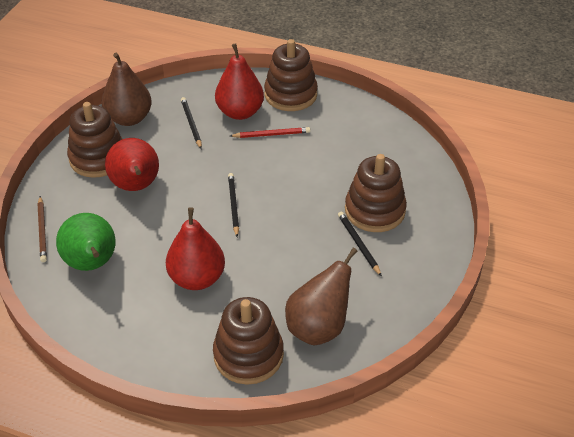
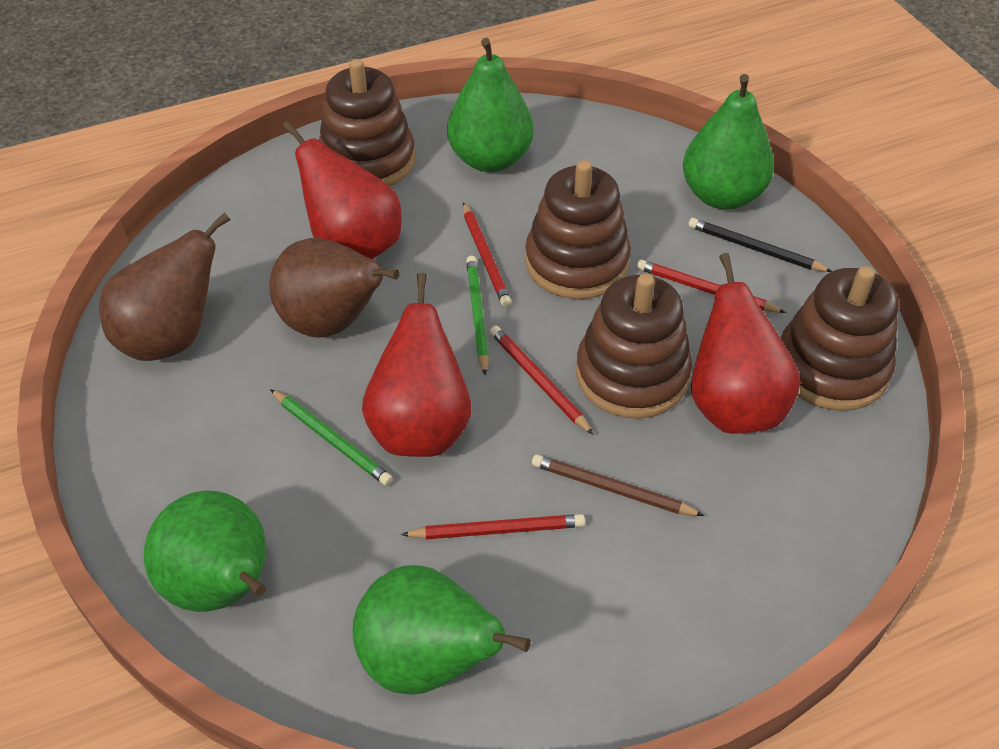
black pencil: 3 -> 1
green pear: 1 -> 4
green pencil: 0 -> 2
red pencil: 1 -> 4

